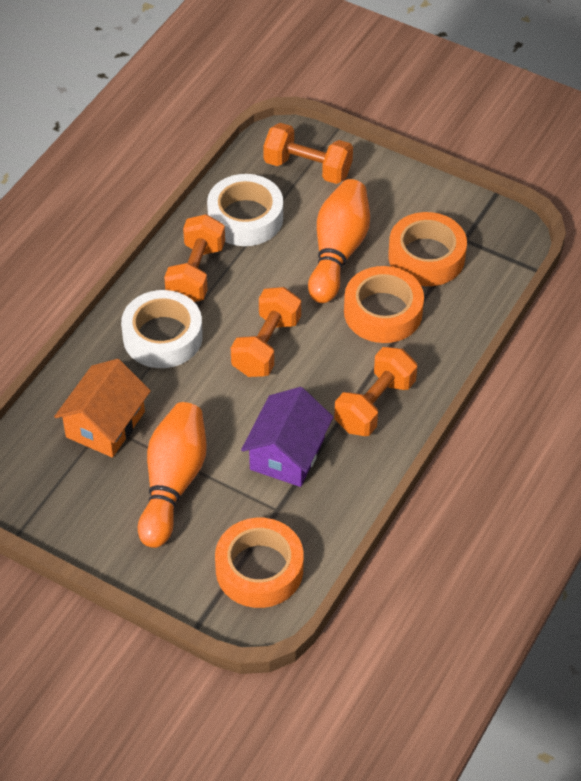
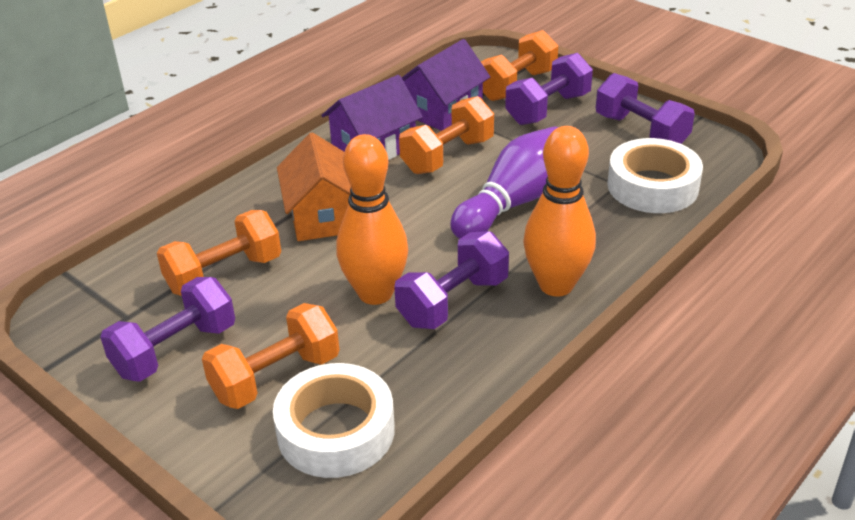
orange tape: 3 -> 0
purple bowling pin: 0 -> 1
purple dumbbell: 0 -> 4
purple house: 1 -> 2

